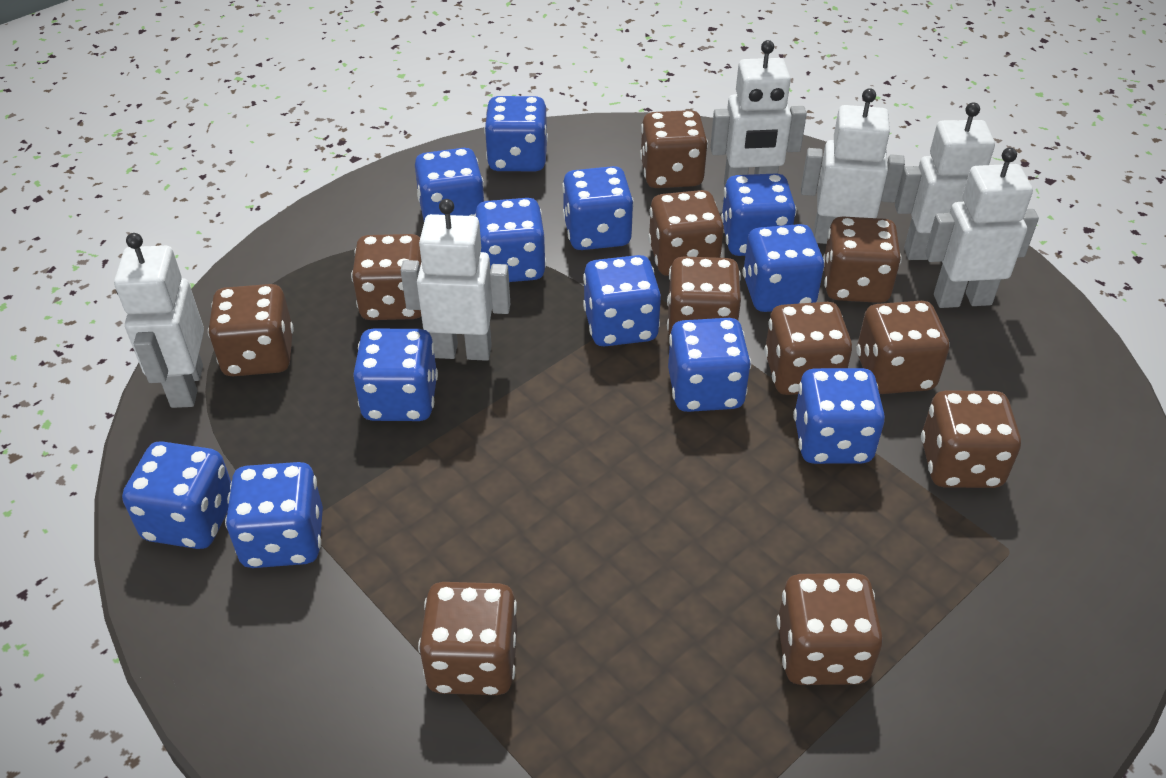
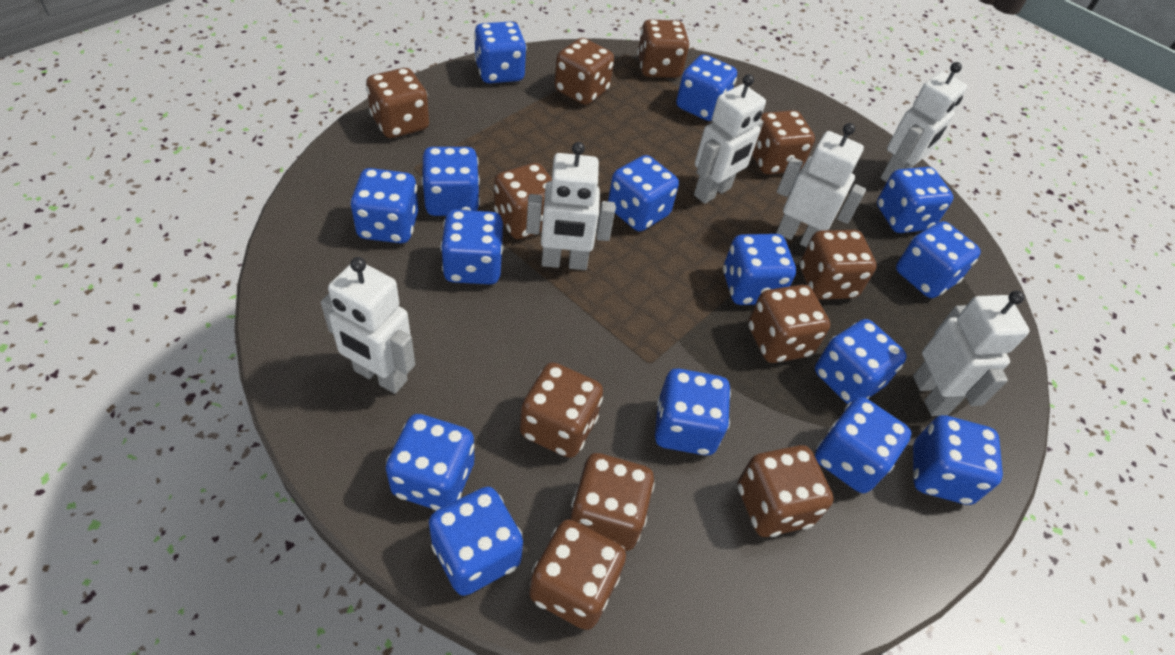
blue dice: 12 -> 15

